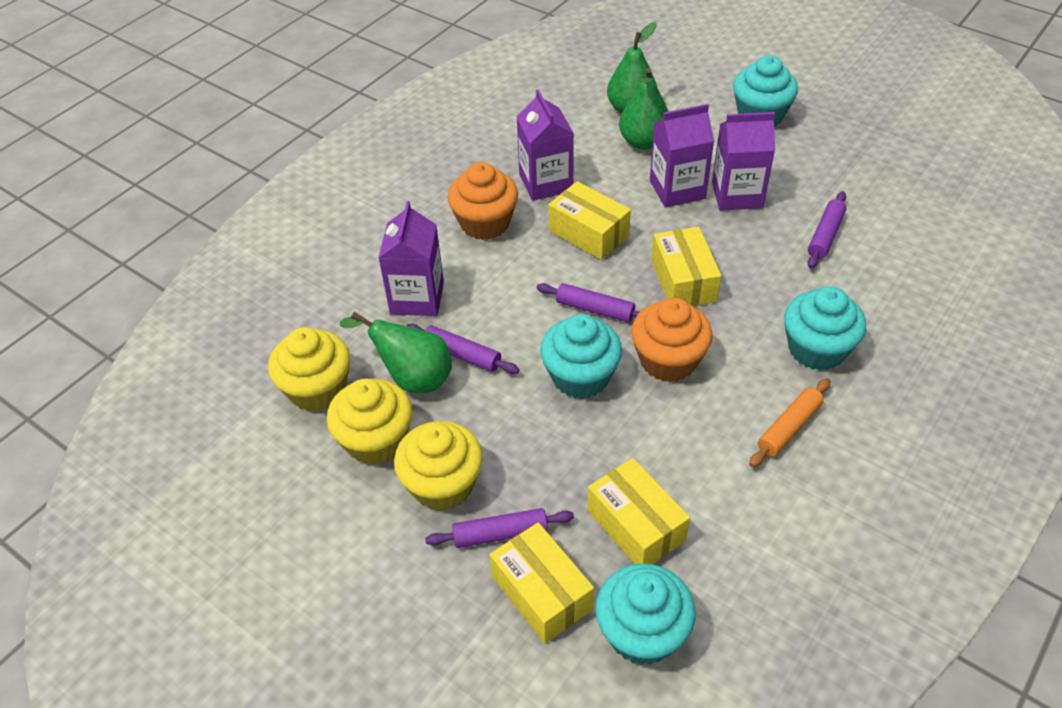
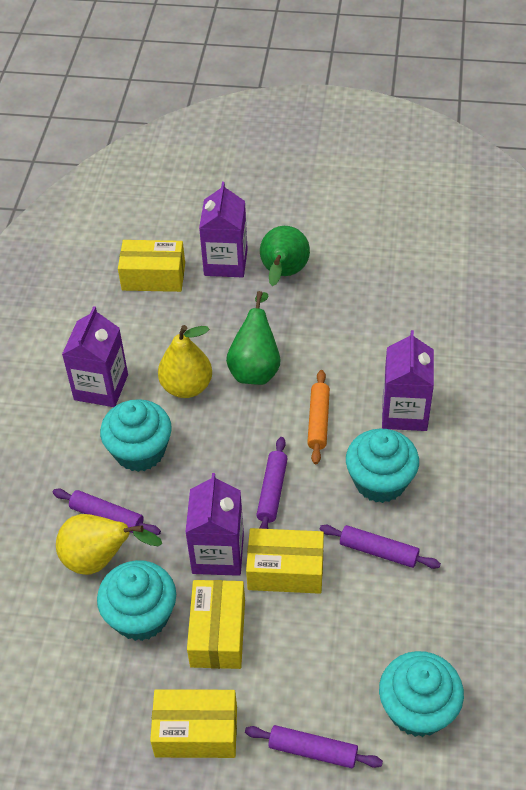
green pear: 3 -> 2
orange cupcake: 2 -> 0
yellow cupcake: 3 -> 0
yellow pear: 0 -> 2

